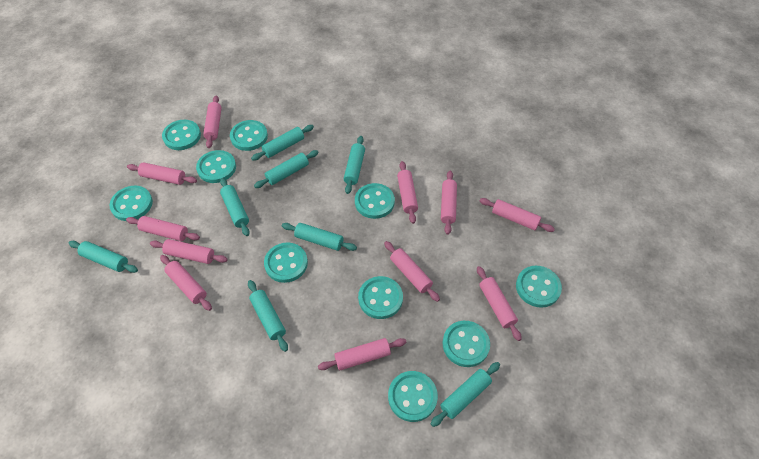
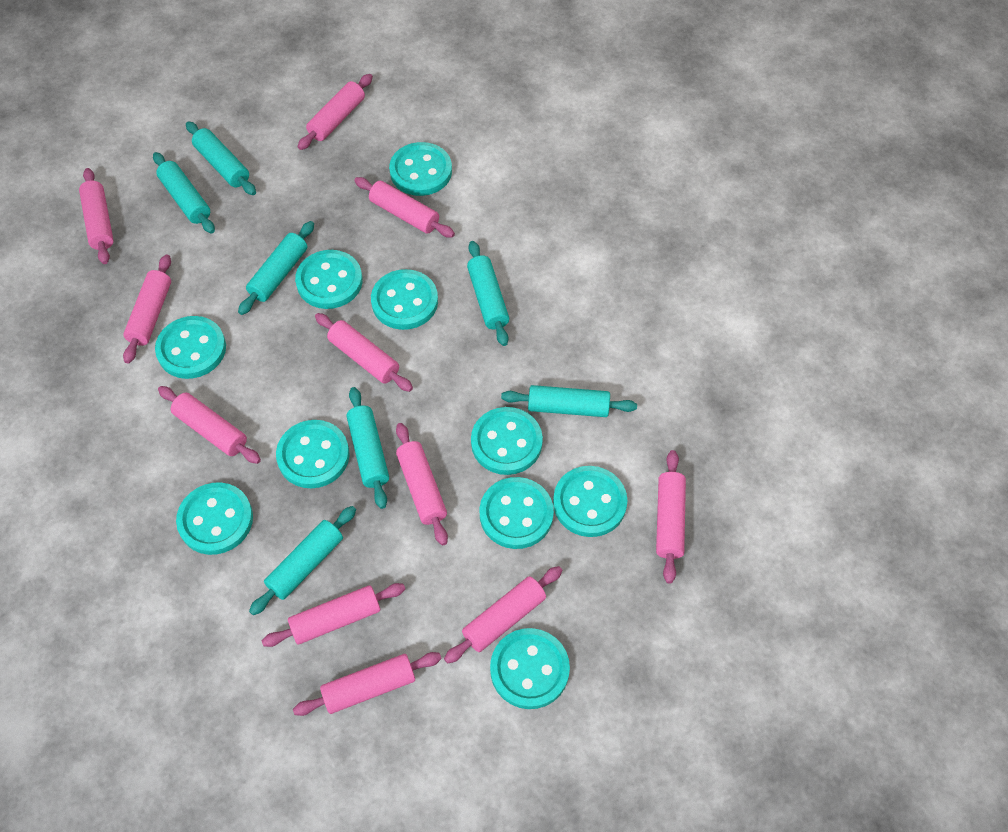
turquoise rolling pin: 8 -> 7

